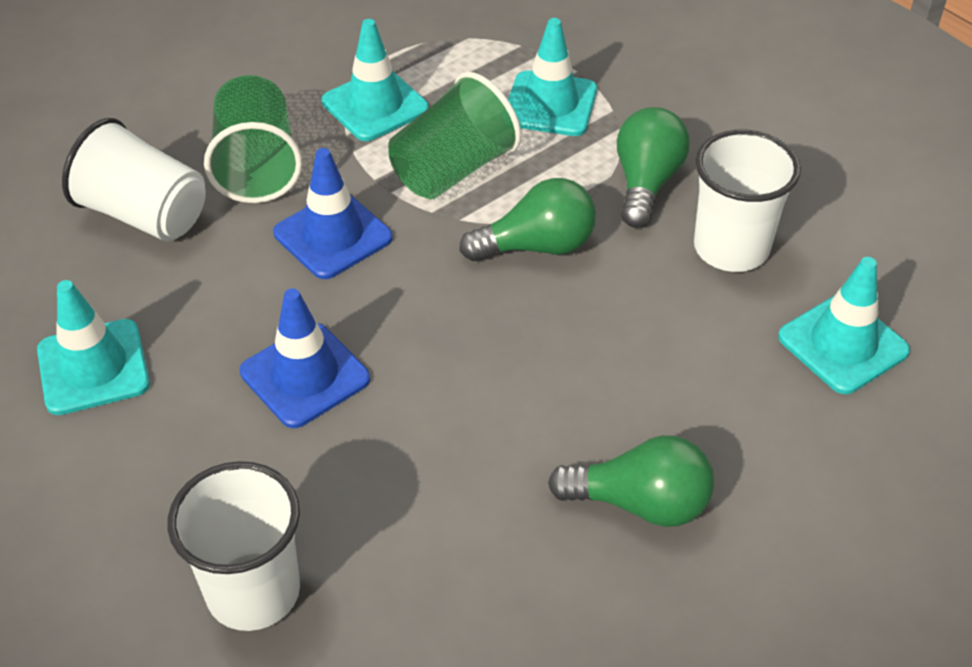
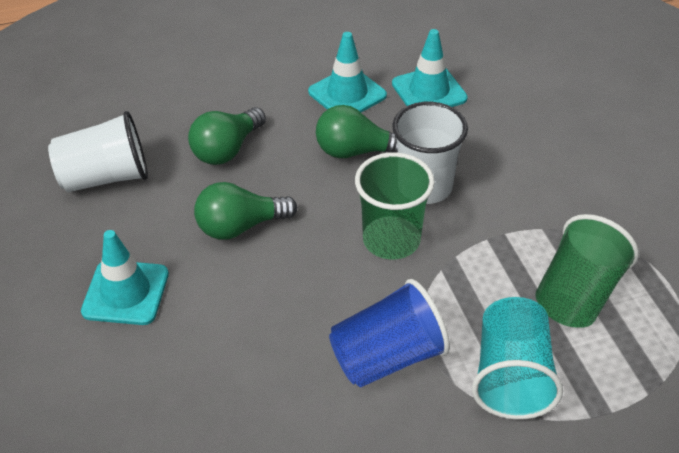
blue cup: 0 -> 1
blue traffic cone: 2 -> 0
turquoise cup: 0 -> 1
turquoise traffic cone: 4 -> 3
white cup: 3 -> 2

